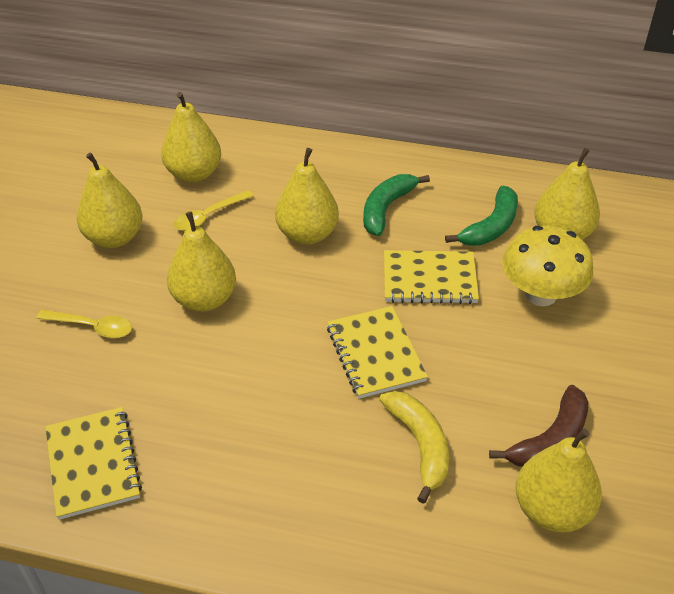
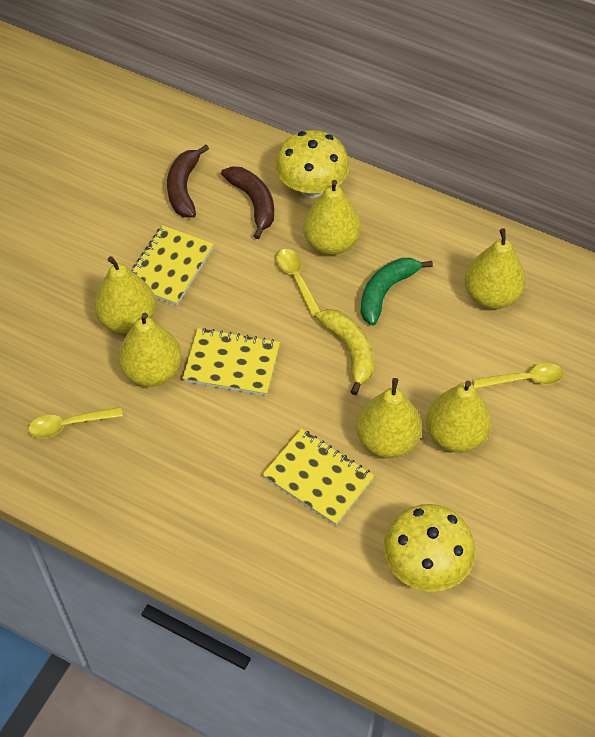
brown banana: 1 -> 2
green banana: 2 -> 1
yellow mushroom: 1 -> 2
yellow spoon: 2 -> 3

